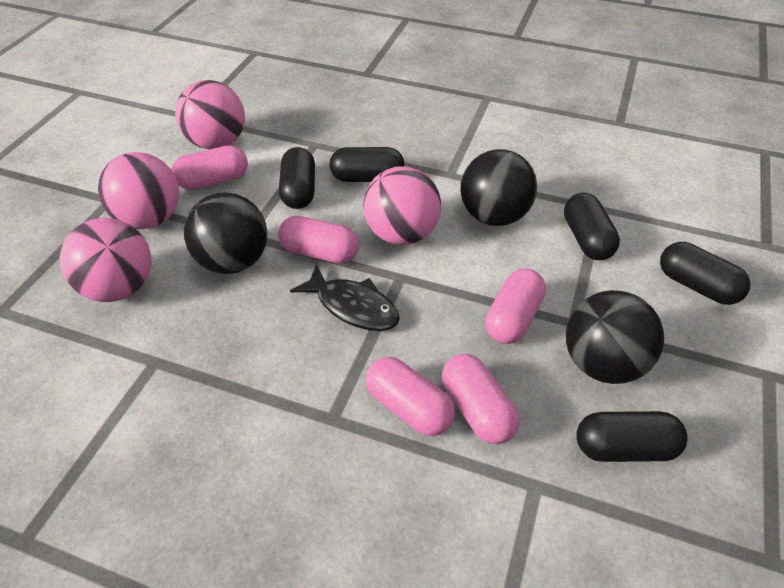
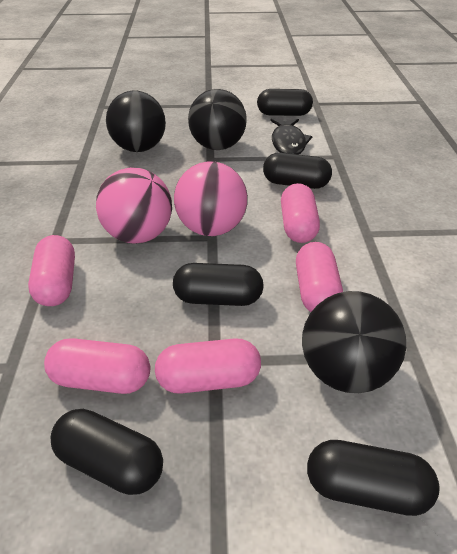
pink ball: 4 -> 2

